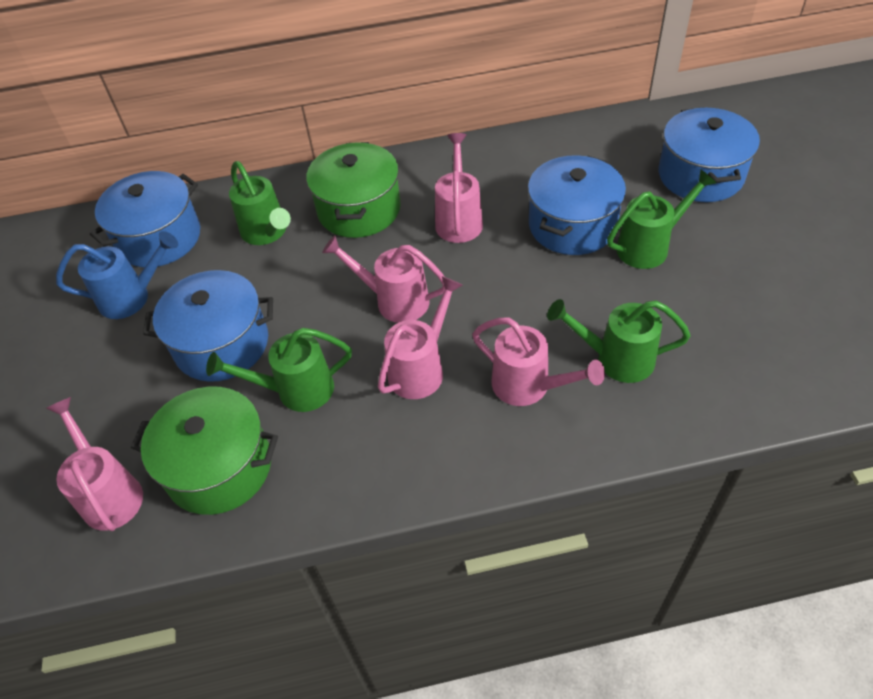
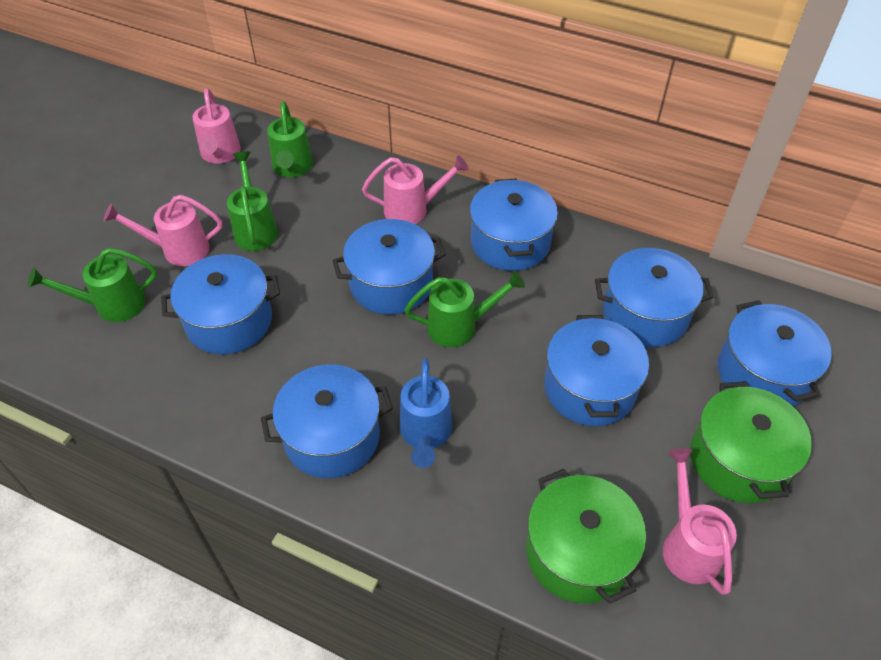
blue pot: 4 -> 7
pink watering can: 5 -> 4

